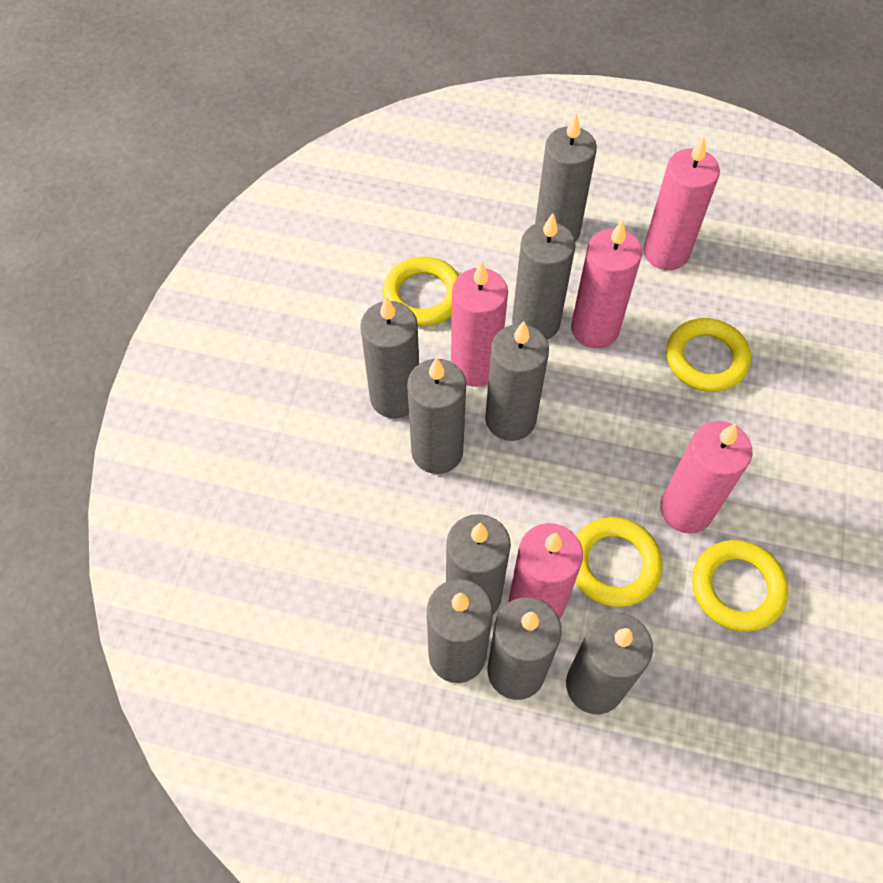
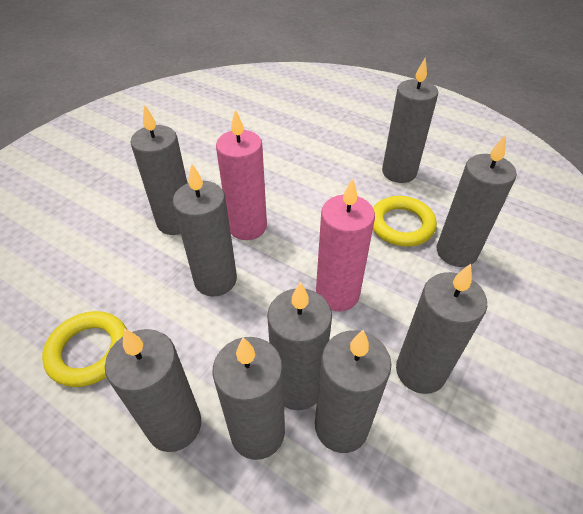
pink candle: 5 -> 2
yellow ring: 4 -> 2

